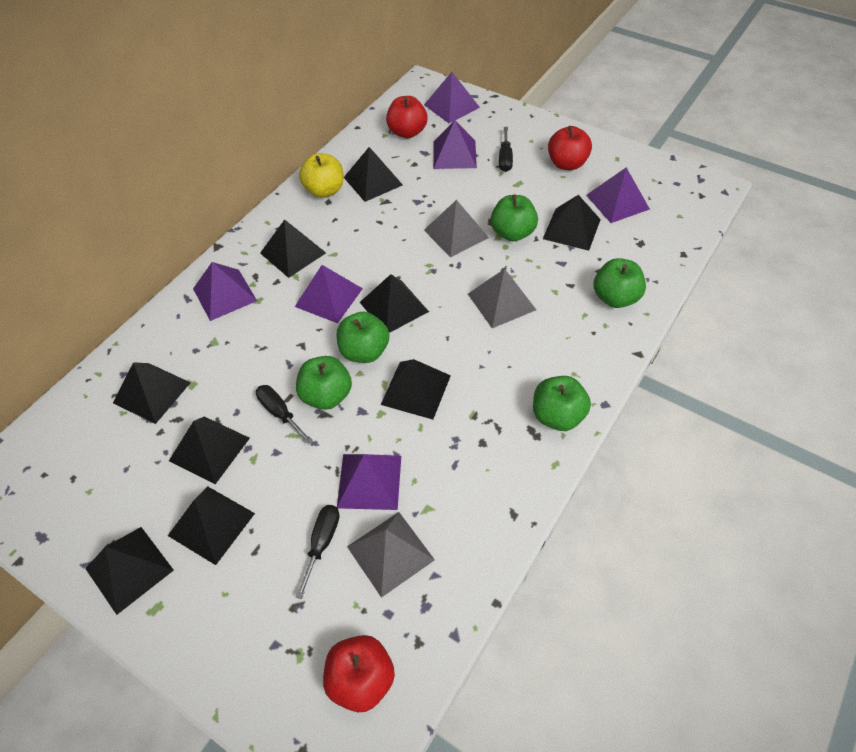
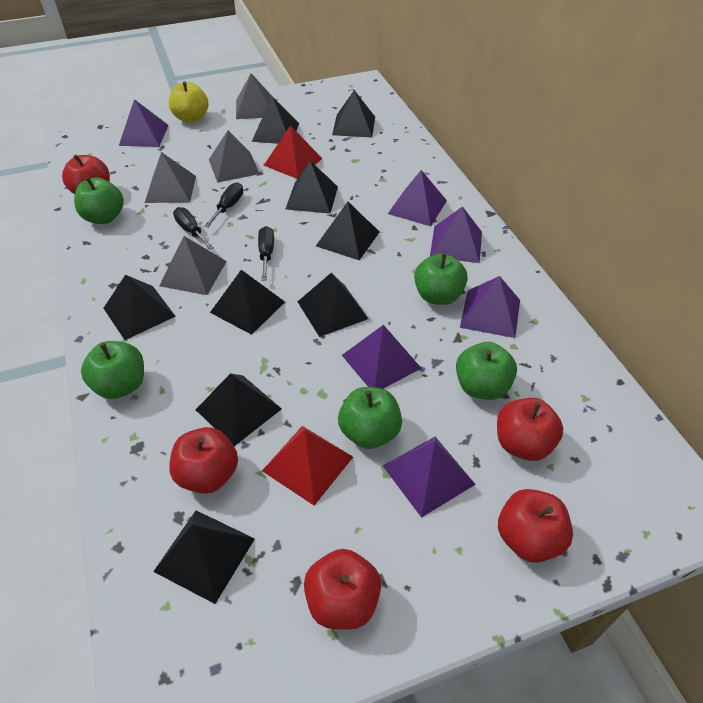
grey pyramid: 3 -> 4
red apple: 3 -> 5
red pyramid: 0 -> 2

